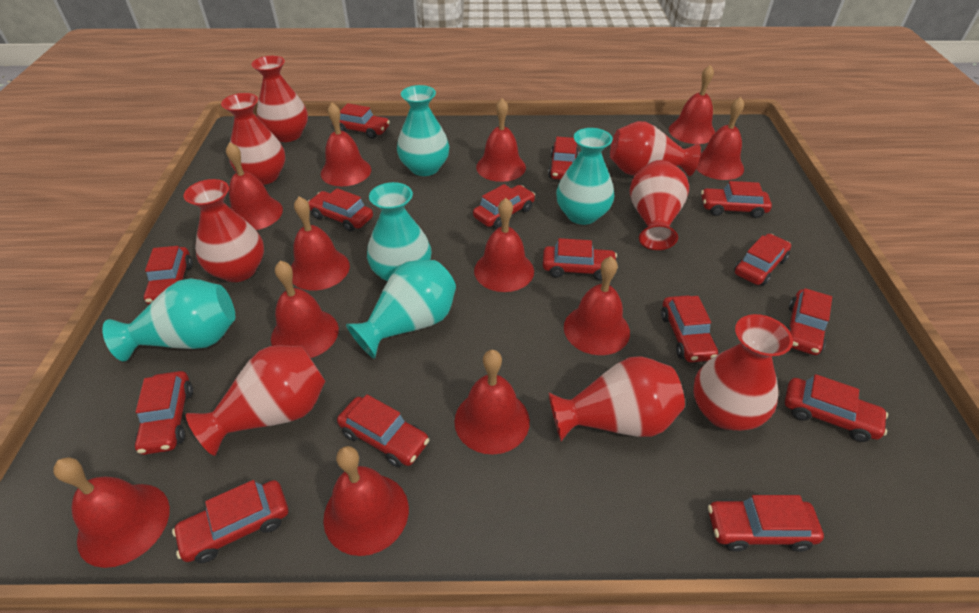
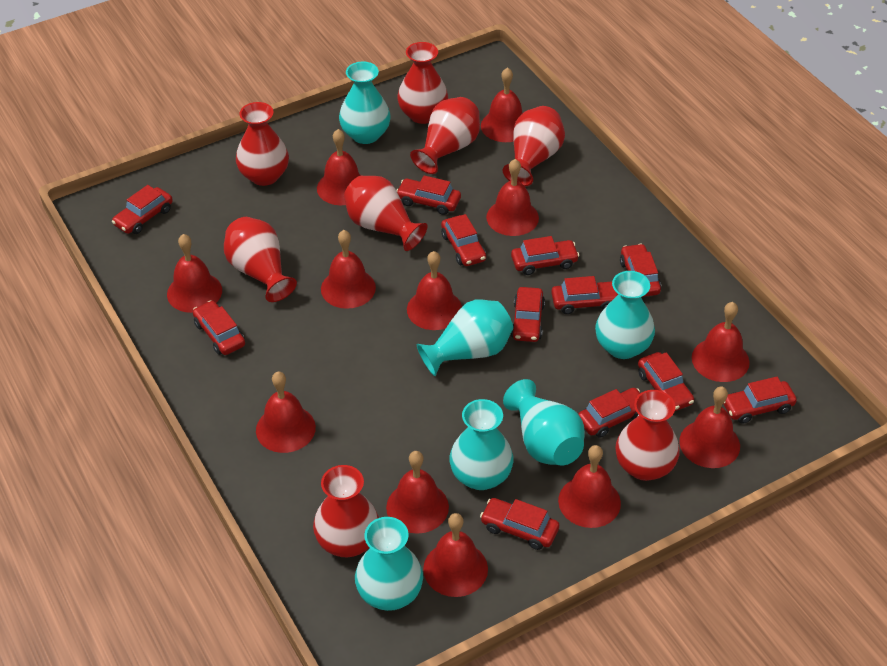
red car: 15 -> 12
turquoise vase: 5 -> 6

